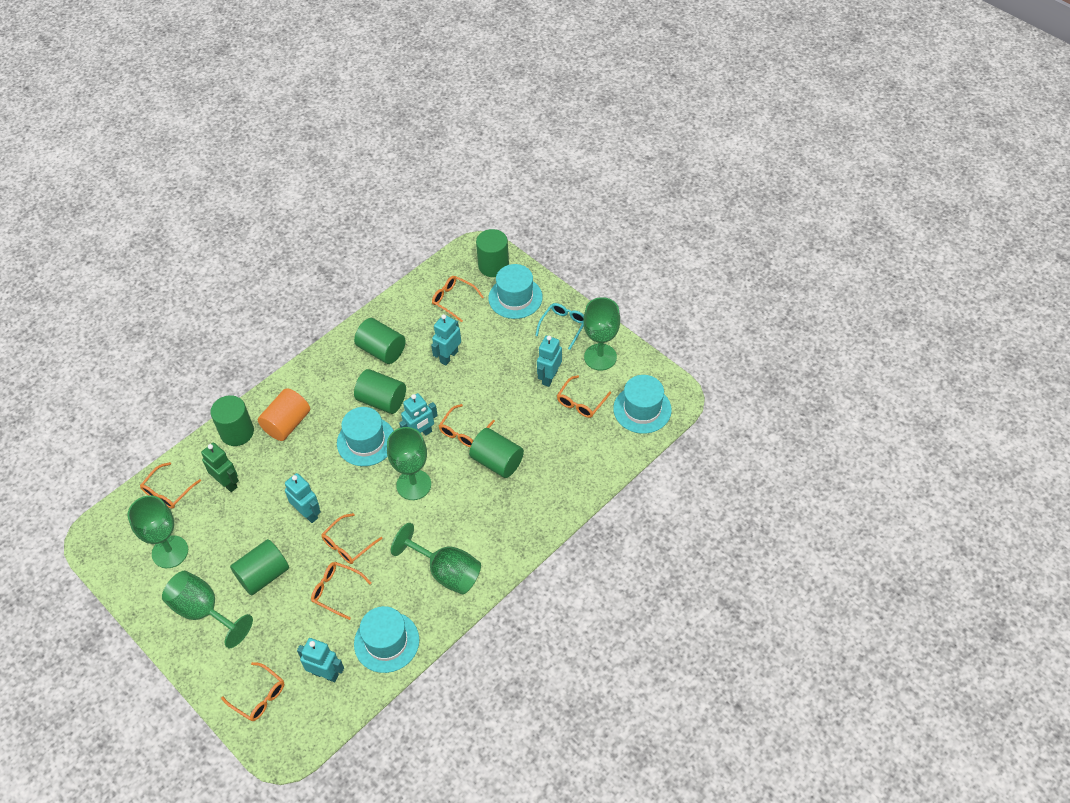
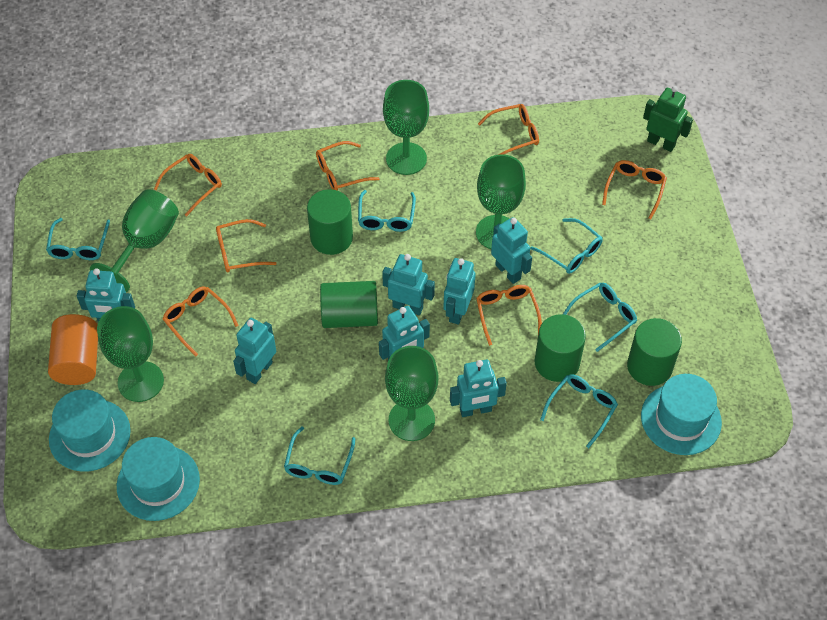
green cylinder: 6 -> 4
turquoise glasses: 1 -> 6
turquoise hat: 4 -> 3
turquoise robot: 5 -> 7

